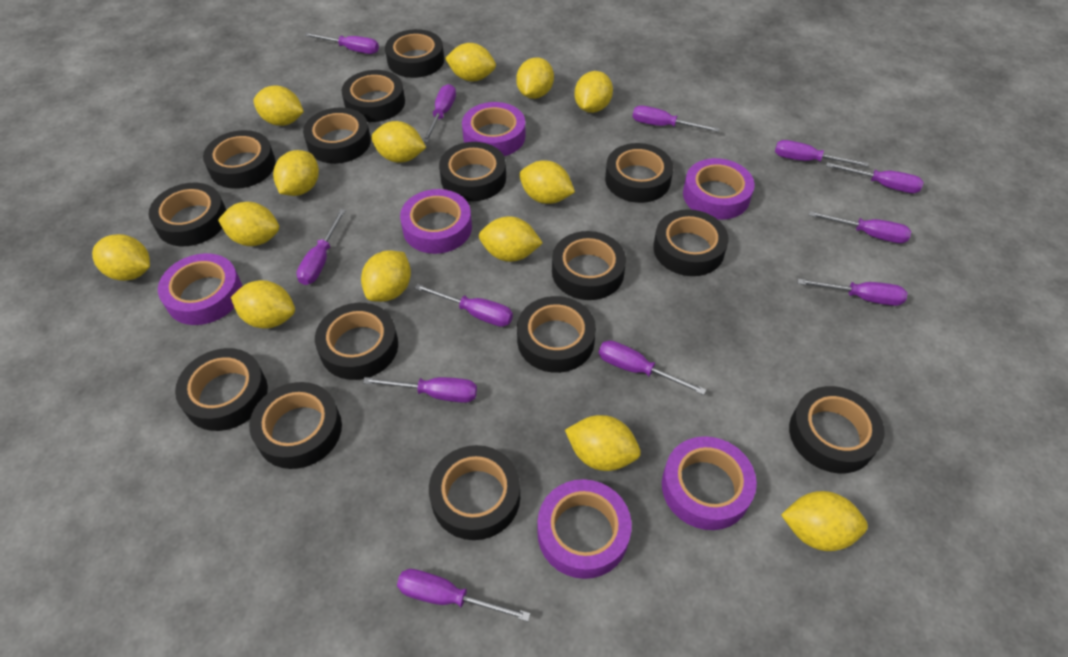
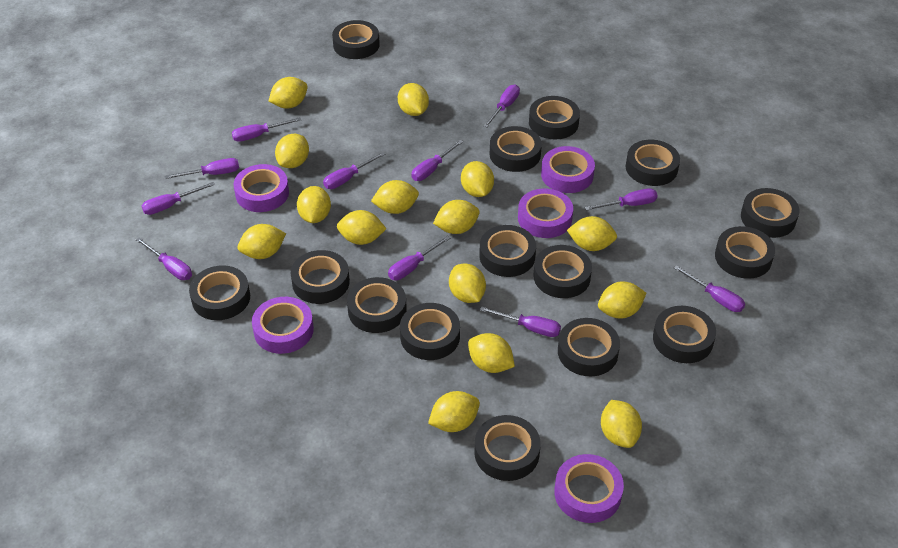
purple screwdriver: 12 -> 11
purple tape: 6 -> 5
yellow lemon: 14 -> 15

